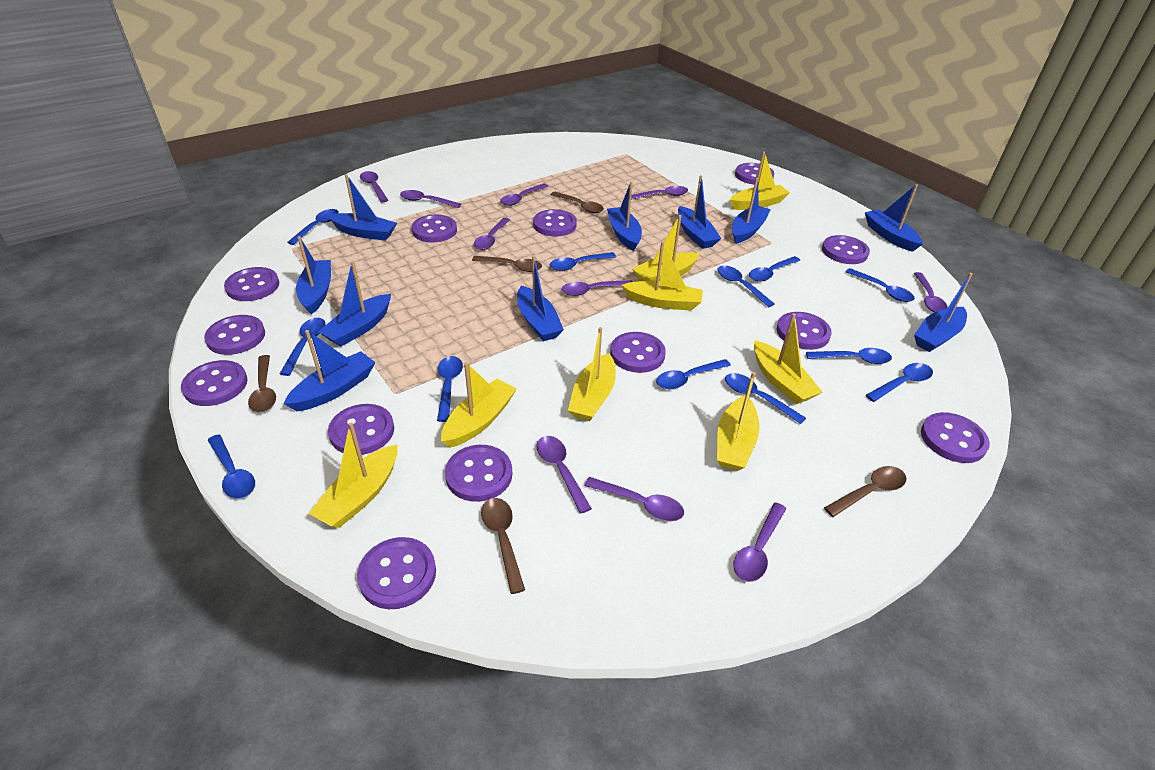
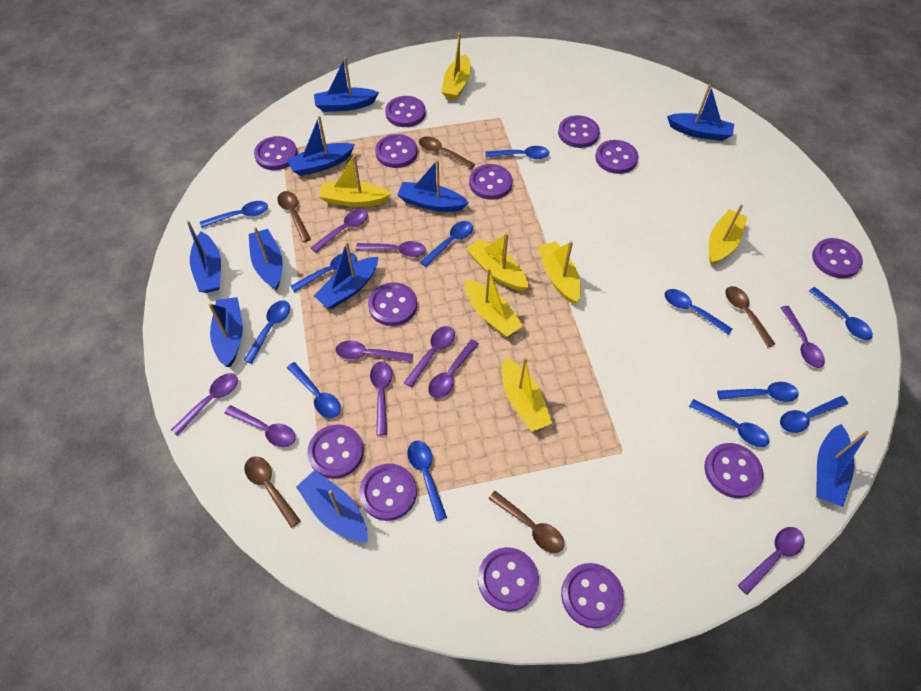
yellow boat: 8 -> 7

